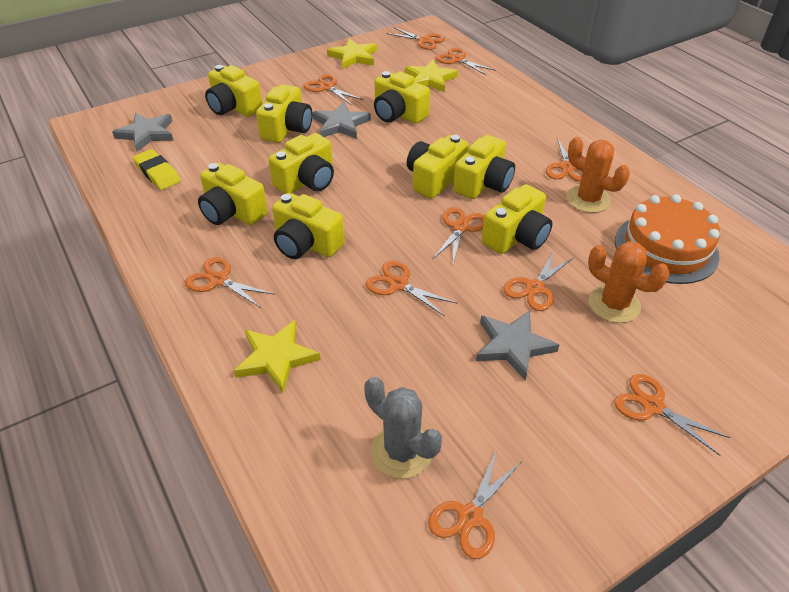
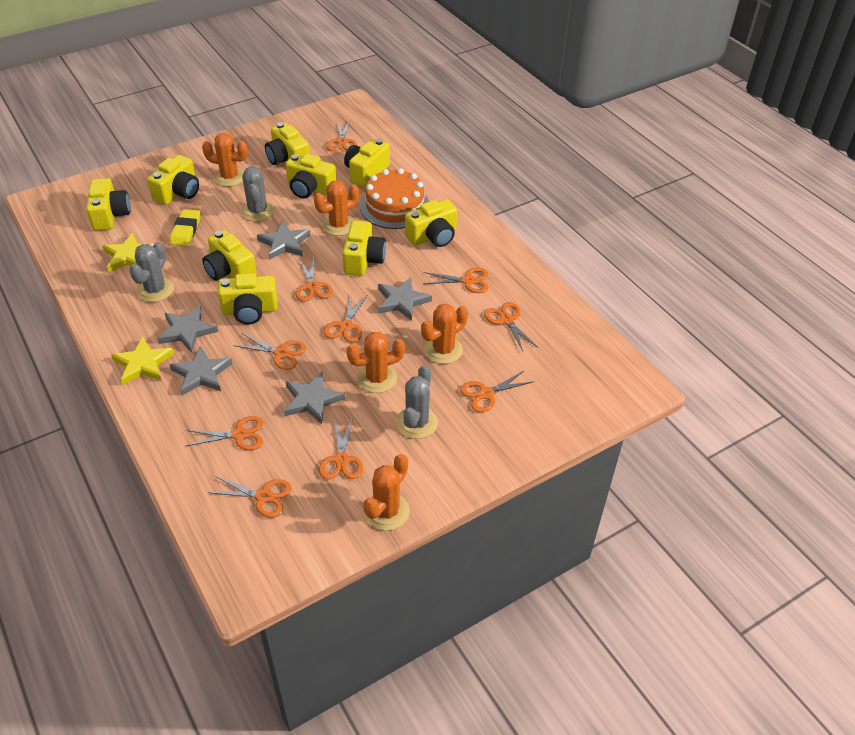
grey cactus: 1 -> 3
grey star: 3 -> 5
orange cactus: 2 -> 5
yellow star: 3 -> 2

